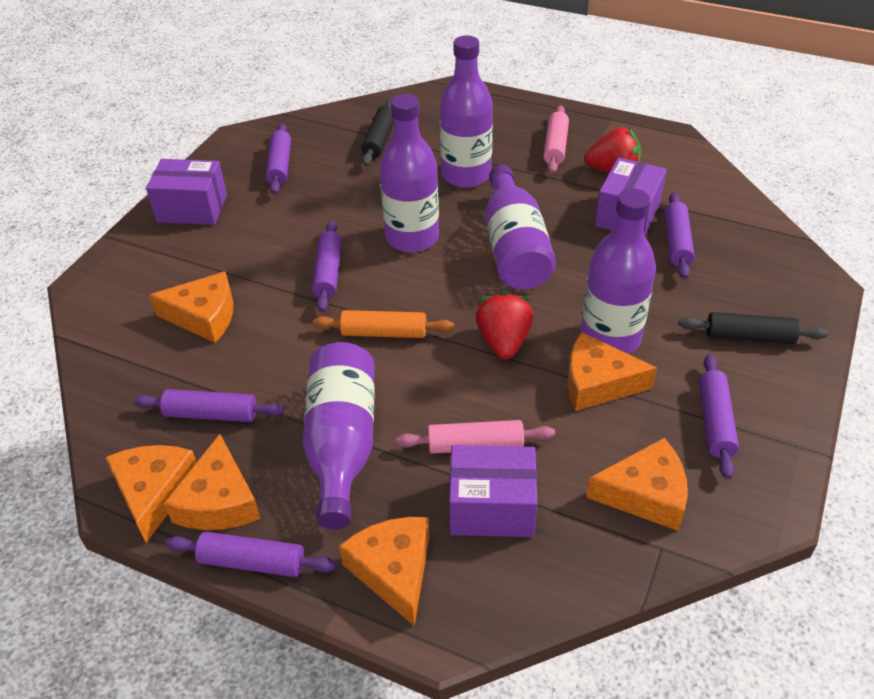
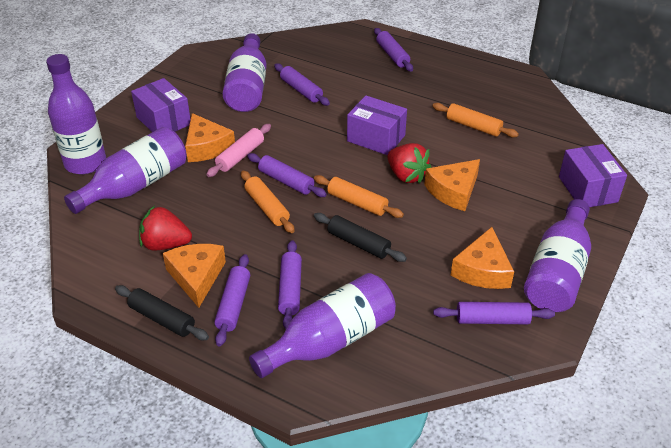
orange cheese: 6 -> 4
orange rolling pin: 1 -> 3
pink rolling pin: 2 -> 1

